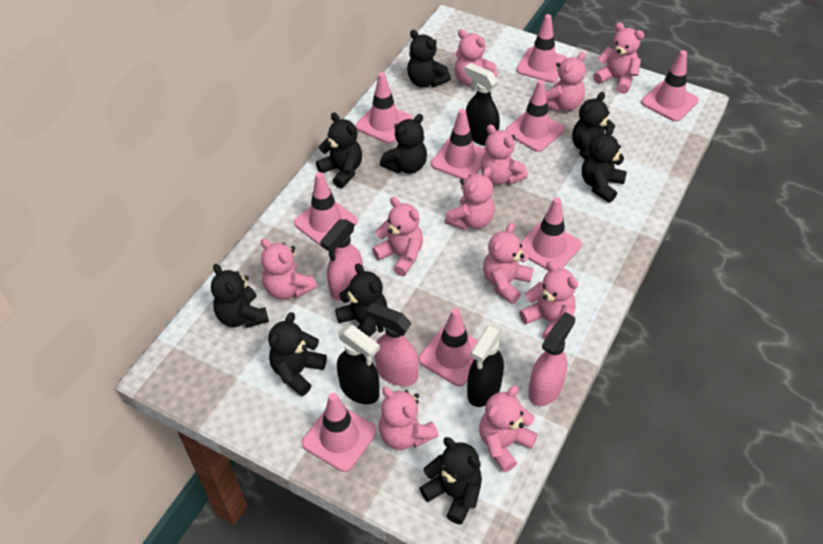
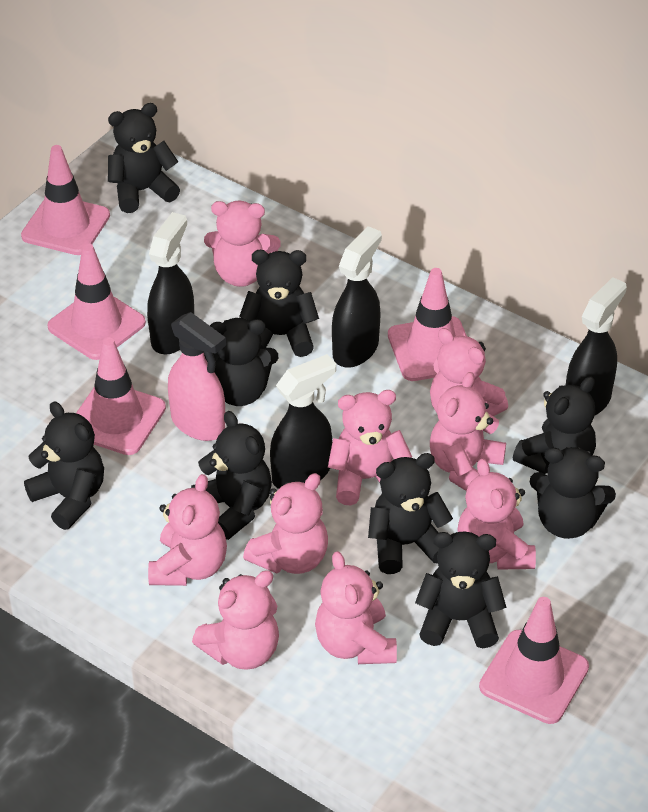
black spray bottle: 3 -> 4
pink spray bottle: 3 -> 1
pink teddy bear: 11 -> 9
pink traffic cone: 9 -> 5

